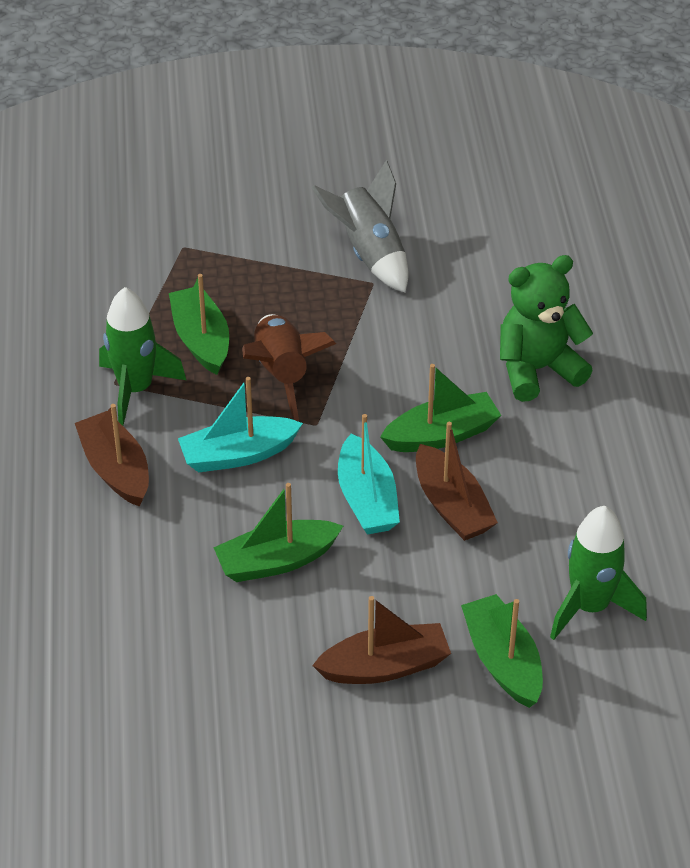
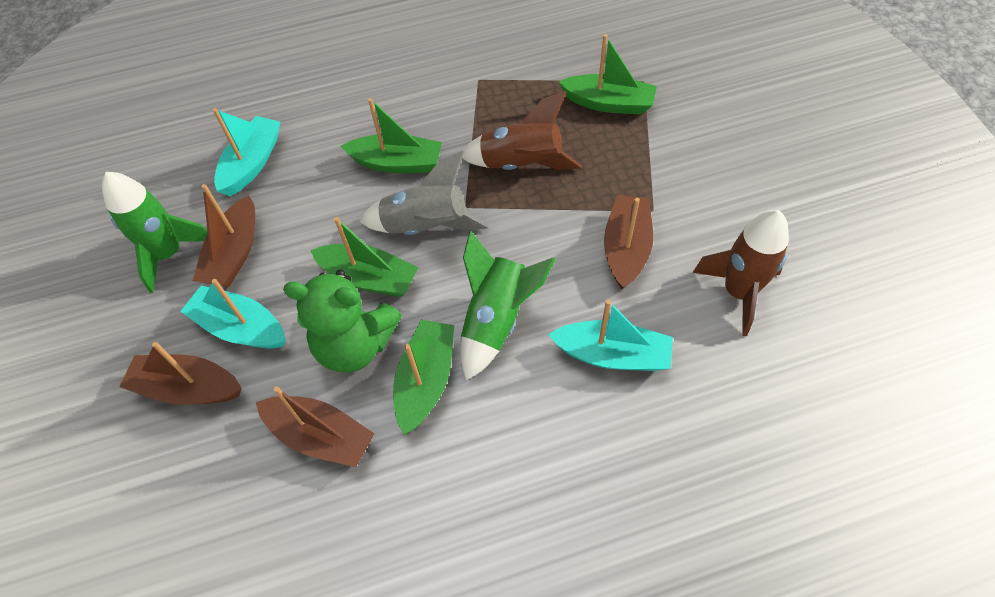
brown boat: 3 -> 4
brown rocket: 1 -> 2
turquoise boat: 2 -> 3

